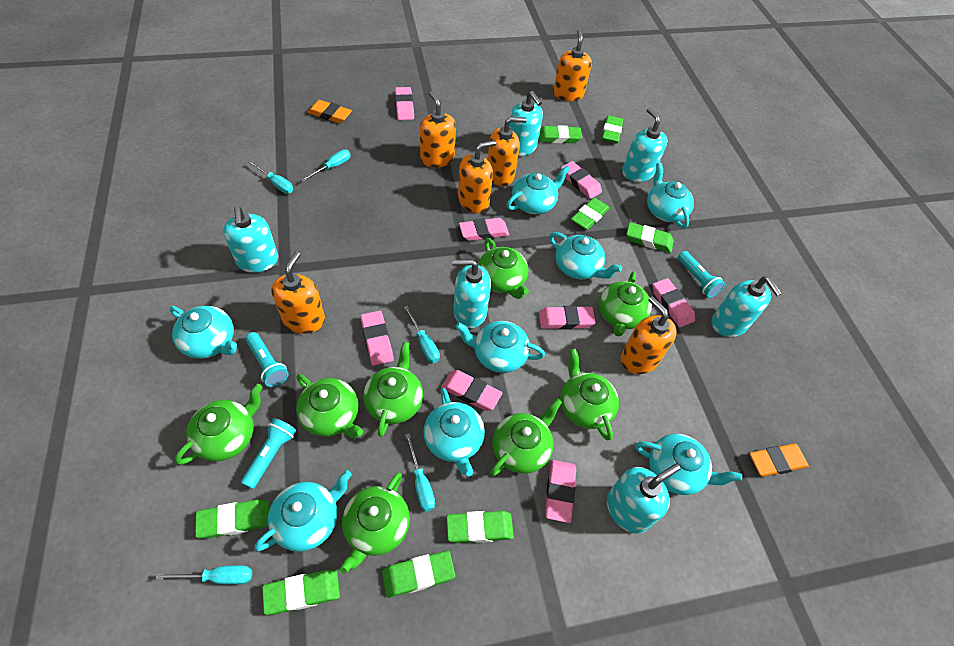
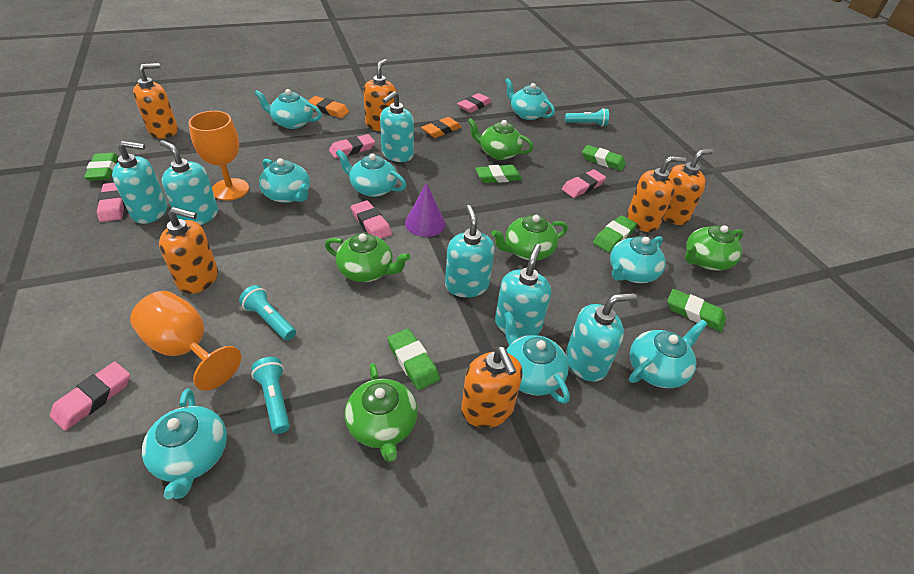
green eraser: 8 -> 6
green teapot: 8 -> 5
orange goblet: 0 -> 2
pink eraser: 8 -> 6
purple cone: 0 -> 1
turquoise screwdriver: 5 -> 0

